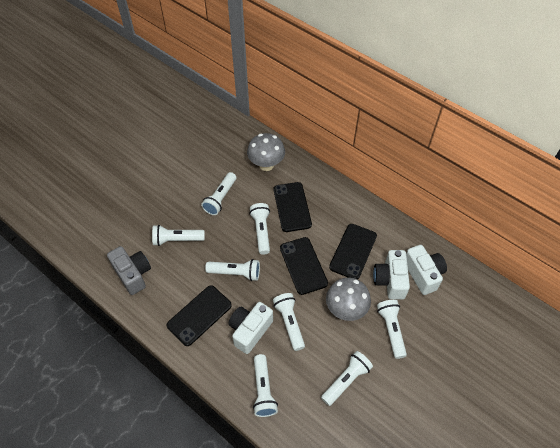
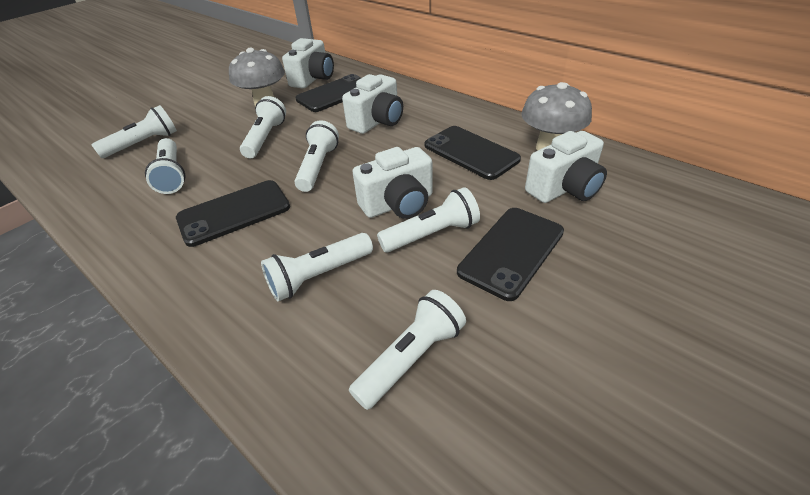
grey camera: 1 -> 0
white camera: 3 -> 4
white flashlight: 8 -> 7

